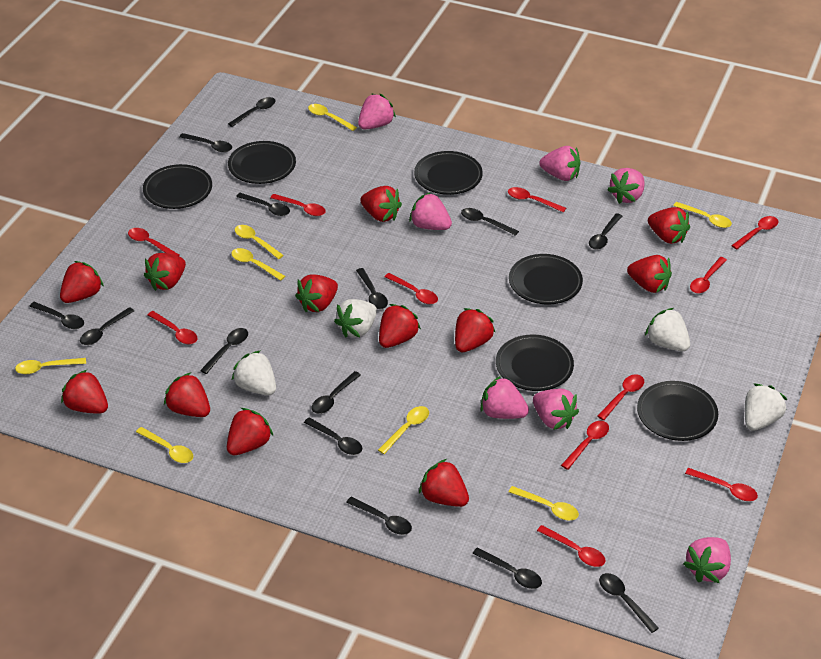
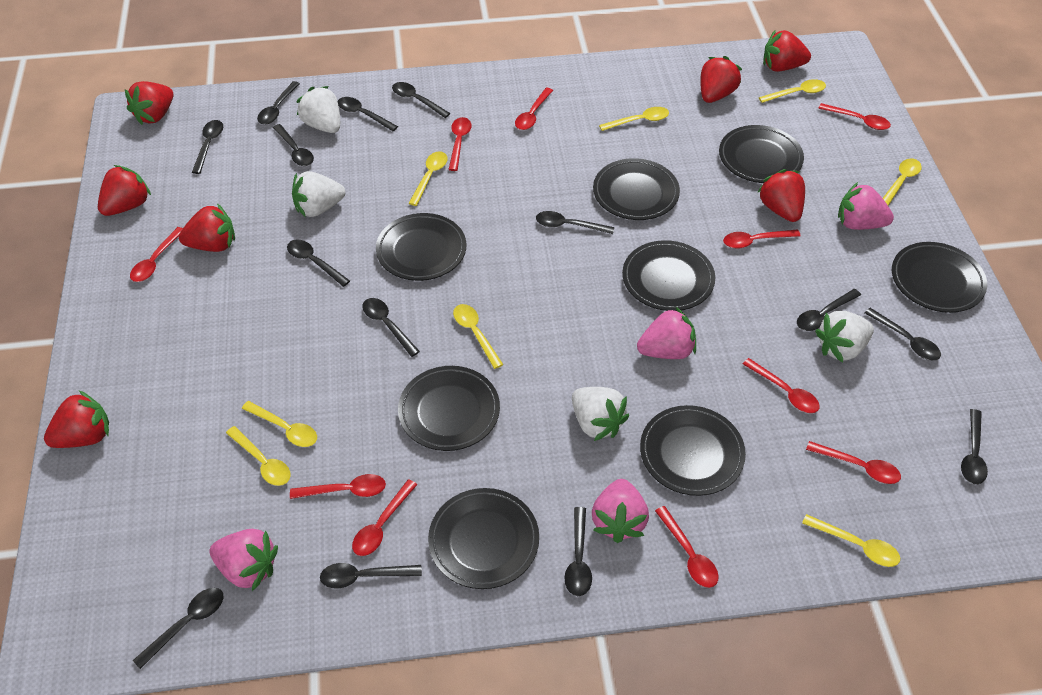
black plate: 6 -> 8
pink strawberry: 7 -> 4
red spoon: 11 -> 10
red strawberry: 12 -> 7

